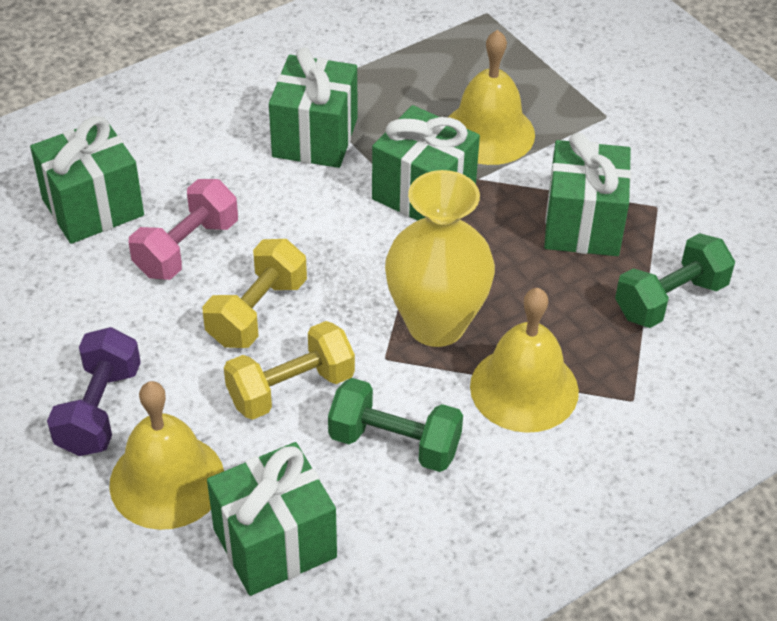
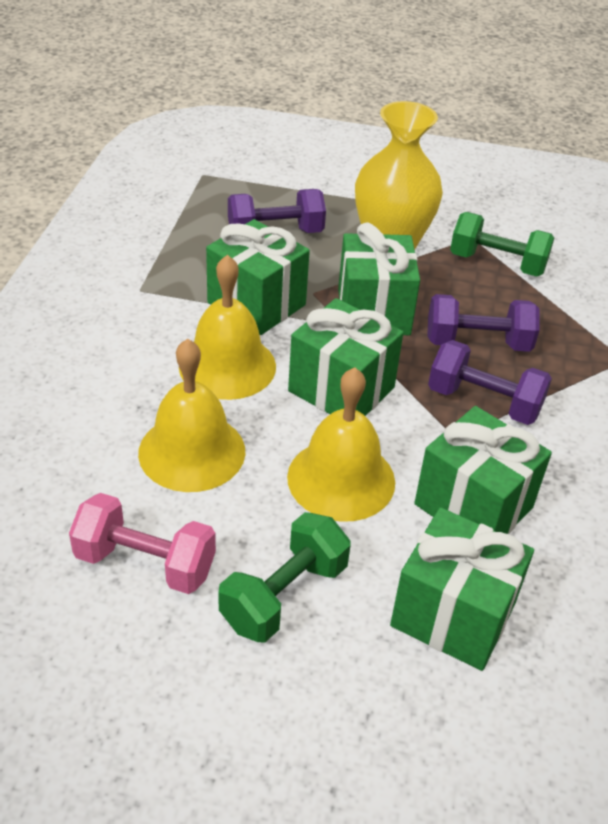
purple dumbbell: 1 -> 3
yellow dumbbell: 2 -> 0

